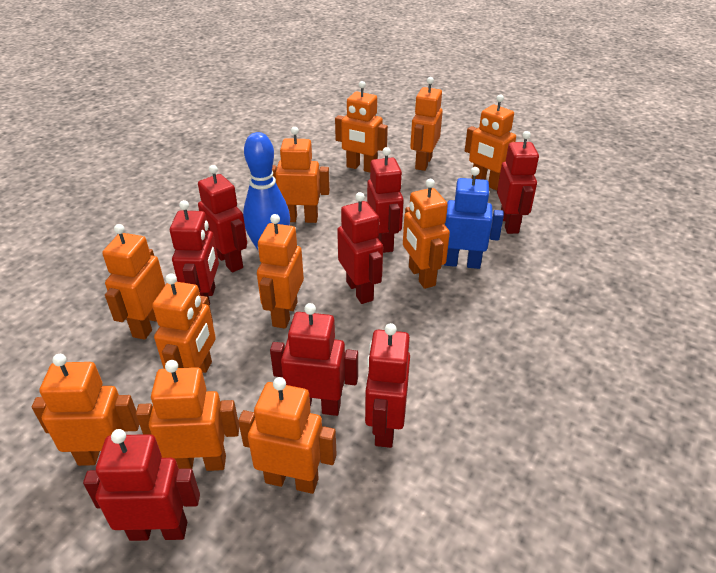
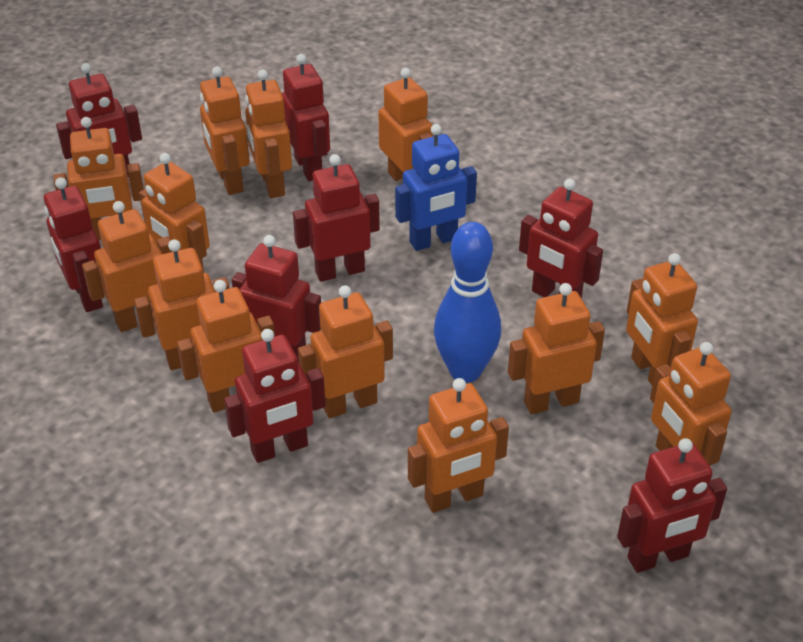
orange robot: 11 -> 13

